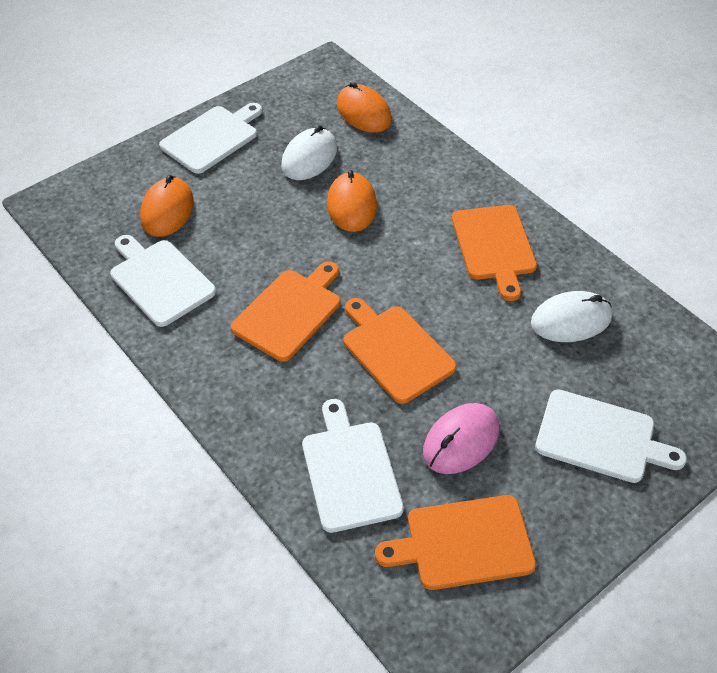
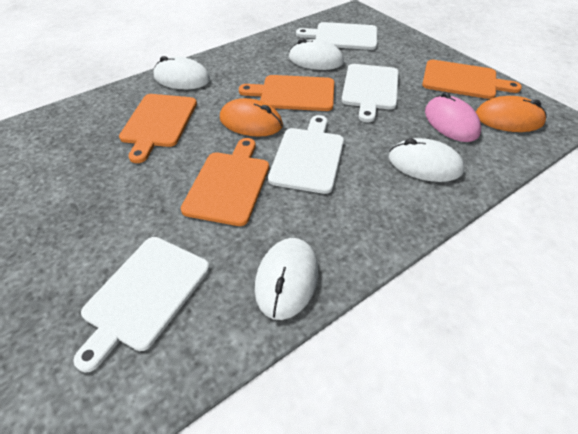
orange mouse: 3 -> 2
white mouse: 2 -> 4

